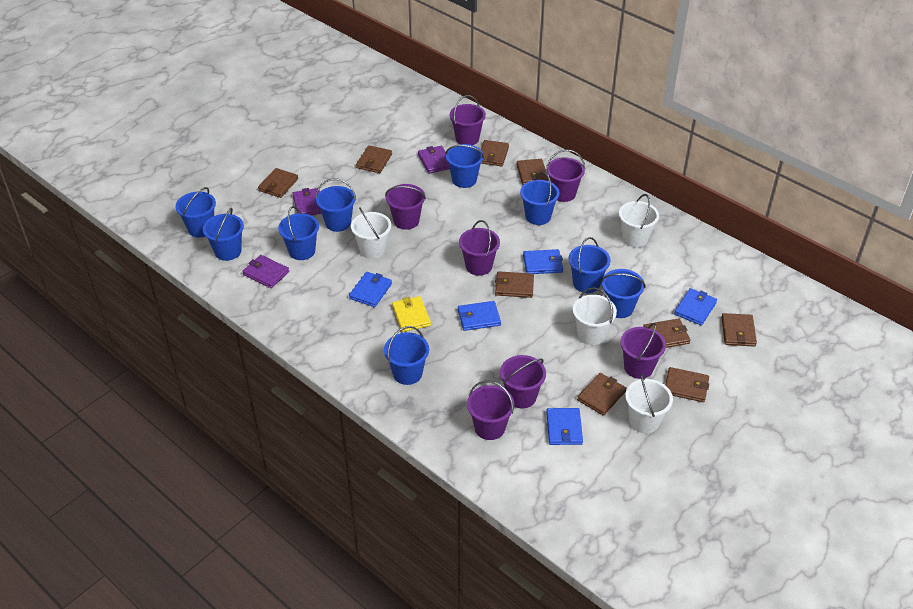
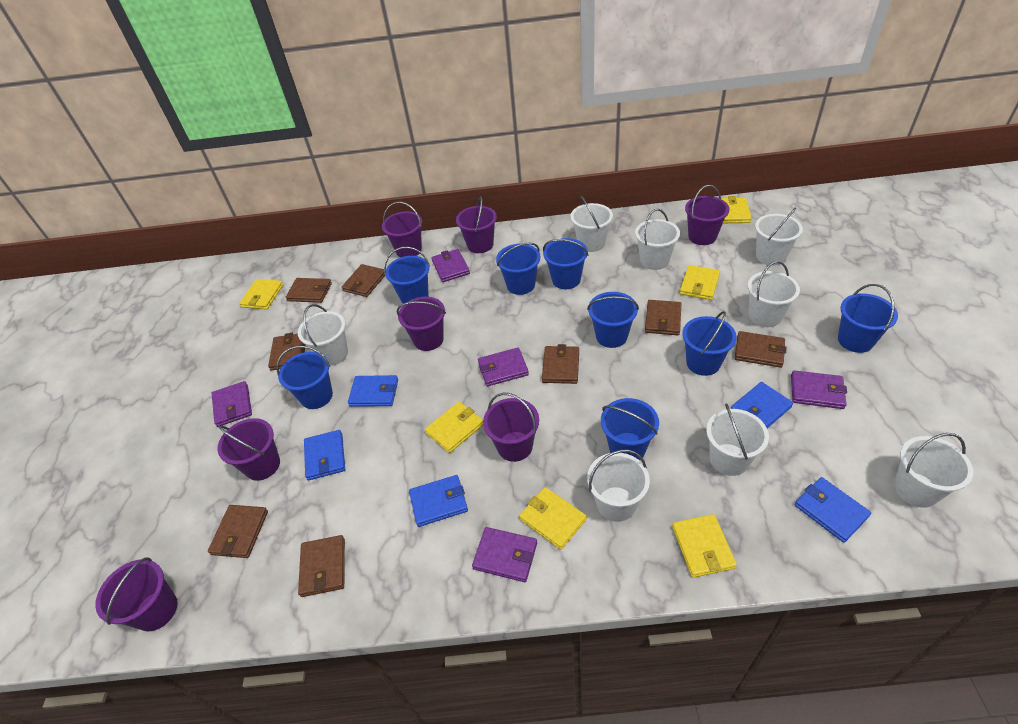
blue bucket: 9 -> 8
brown wallet: 9 -> 8
purple wallet: 3 -> 5
white bucket: 4 -> 8
yellow wallet: 1 -> 6

